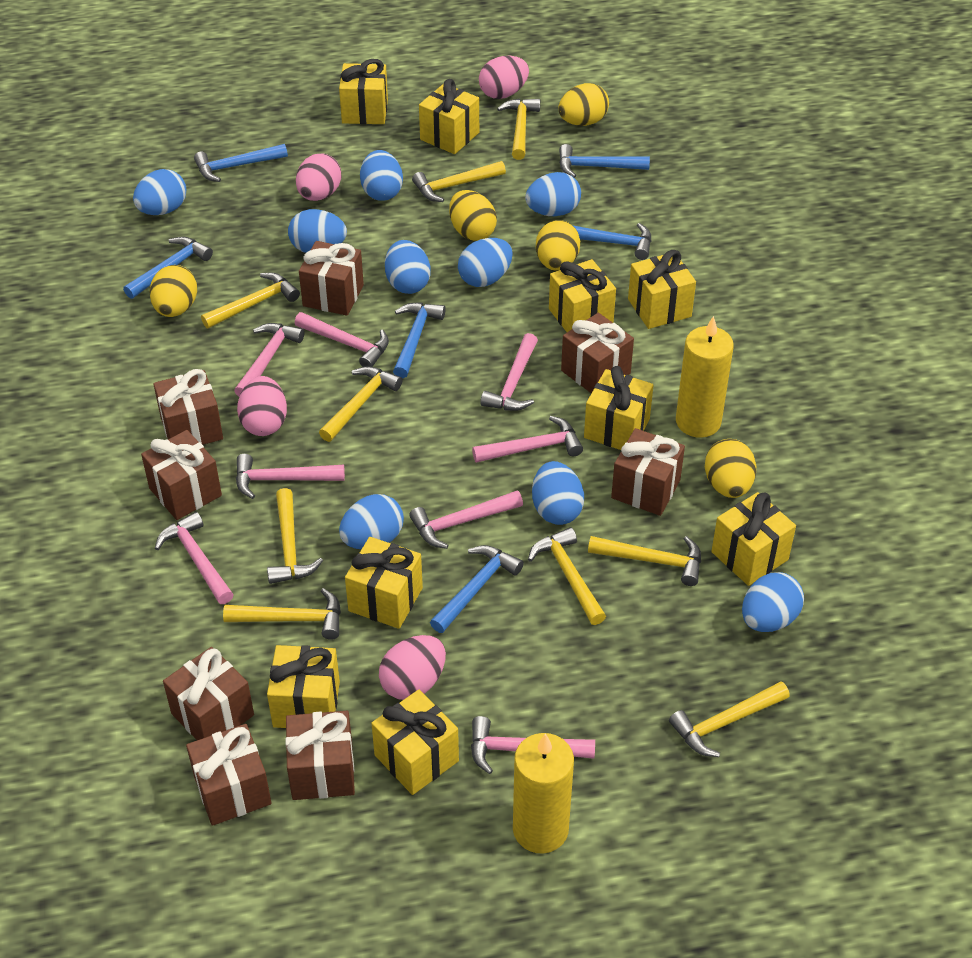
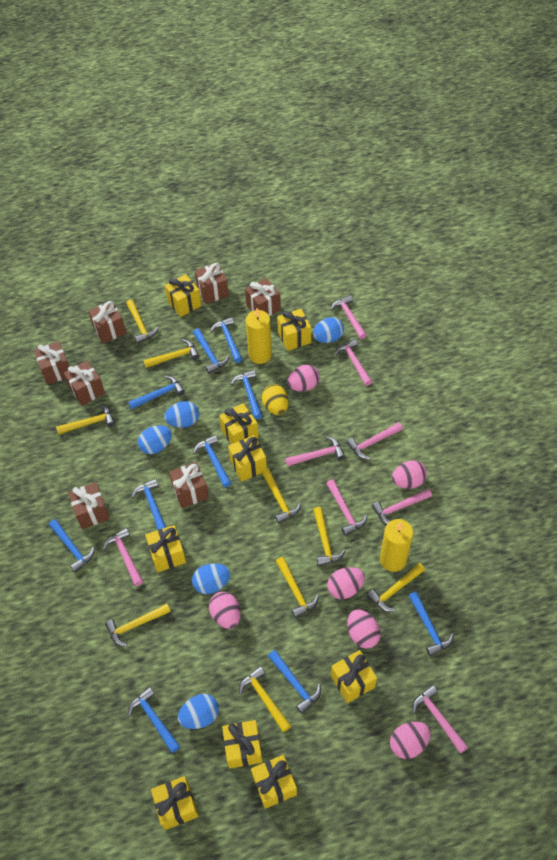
blue egg: 9 -> 5
blue hammer: 6 -> 10
brown gift: 8 -> 7
pink egg: 4 -> 6
yellow egg: 5 -> 1

